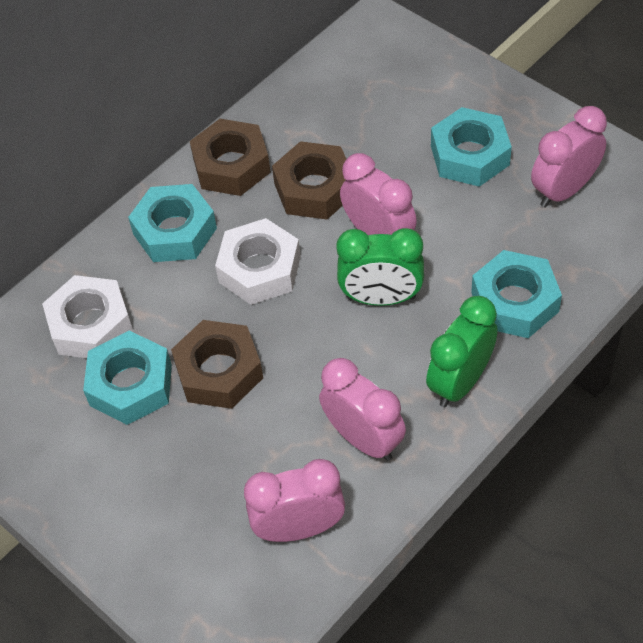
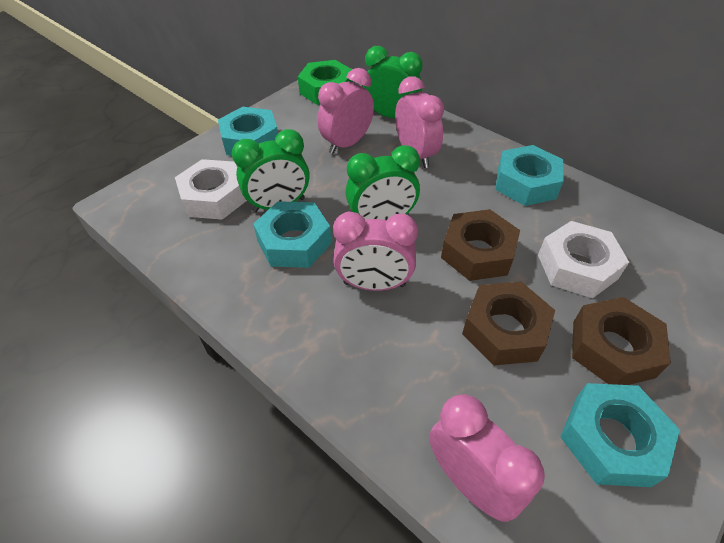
green clock: 2 -> 3
green nut: 0 -> 1

